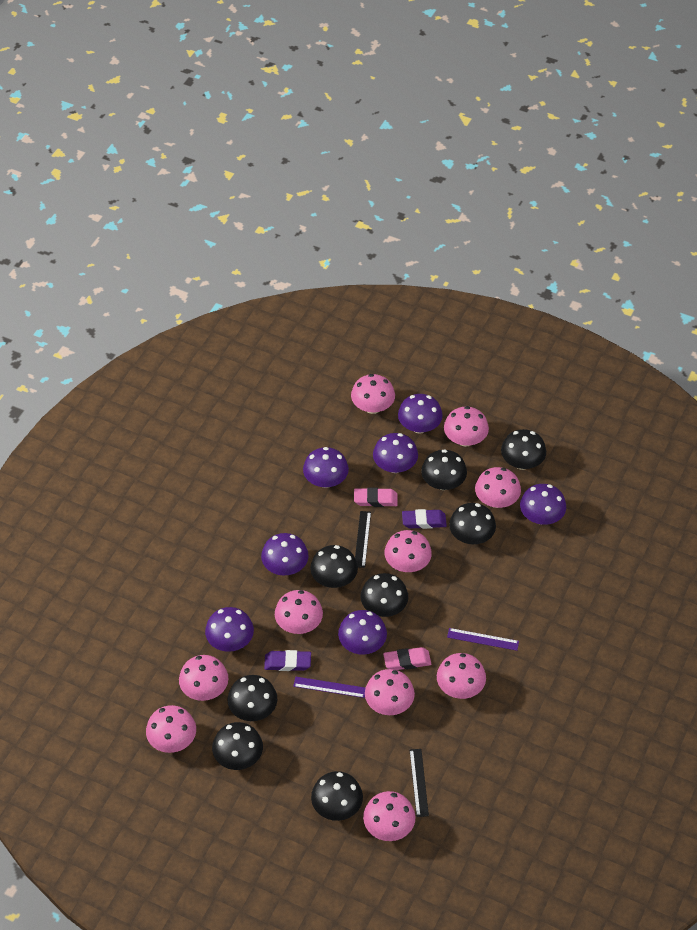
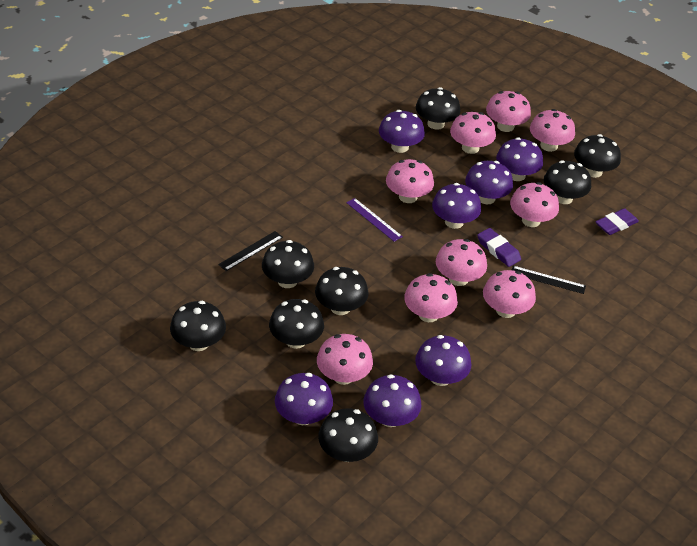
pink eraser: 2 -> 0
pink mushroom: 10 -> 9
purple ruler: 2 -> 1

